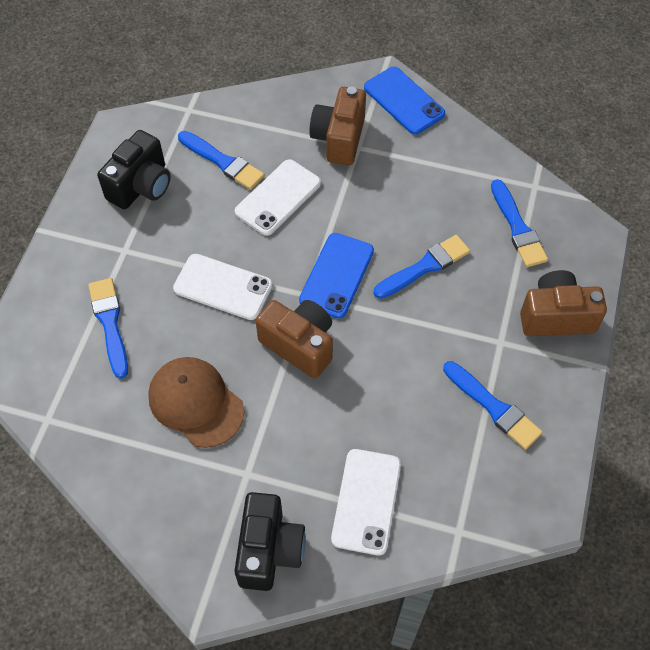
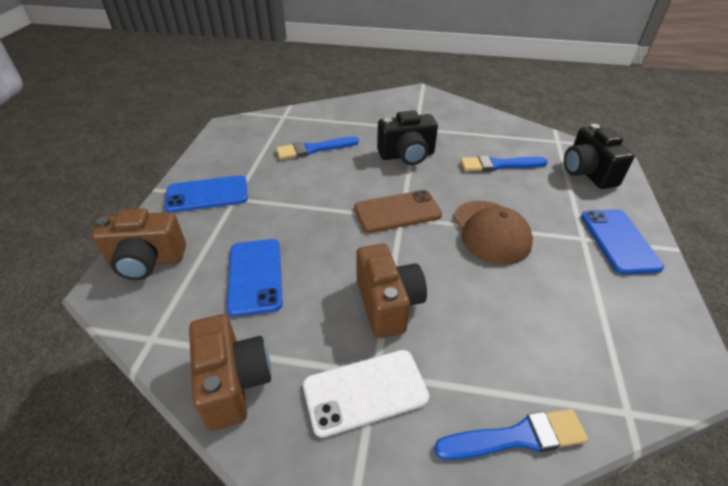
blue brush: 5 -> 3
blue phone: 2 -> 3
brown phone: 0 -> 1
white phone: 3 -> 1

